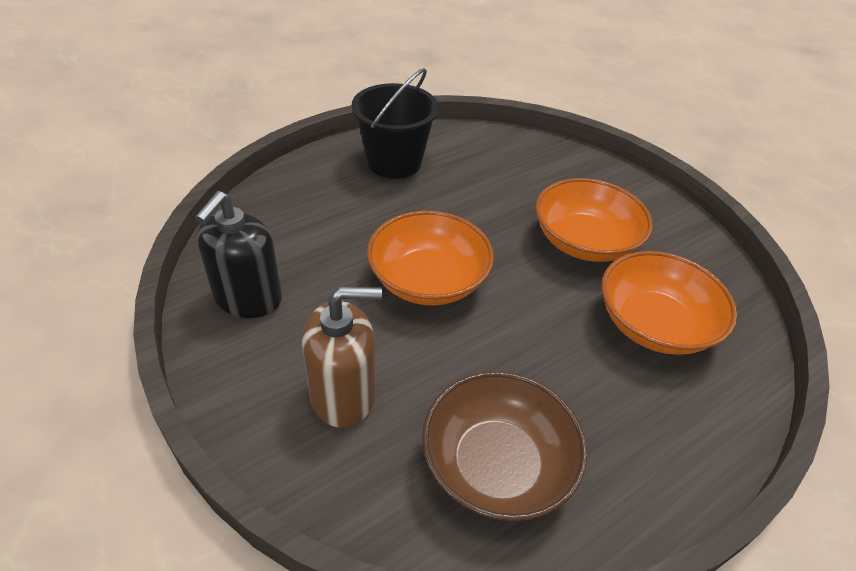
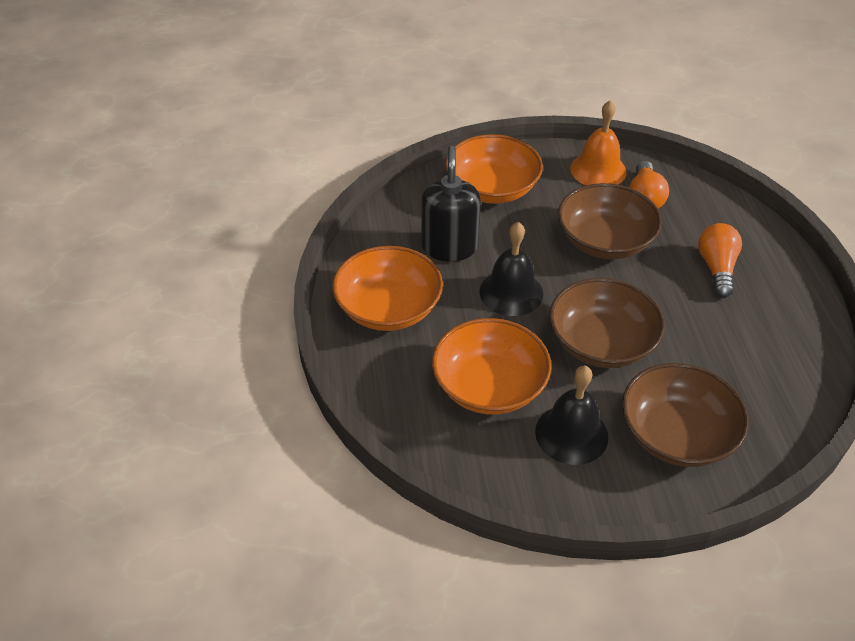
black bell: 0 -> 2
black bucket: 1 -> 0
brown bowl: 1 -> 3
brown soap dispenser: 1 -> 0
orange bell: 0 -> 1
orange light bulb: 0 -> 2

